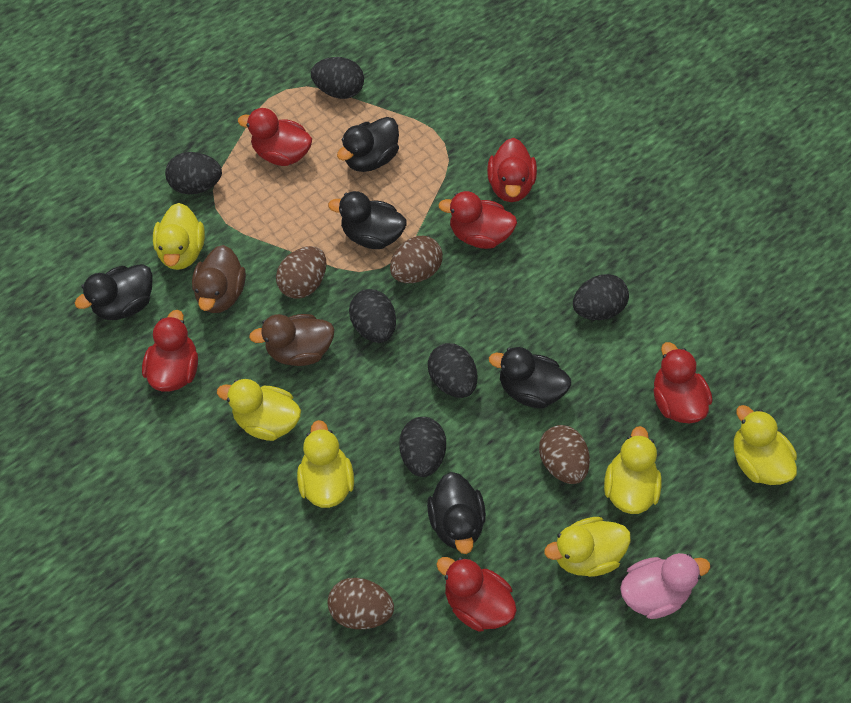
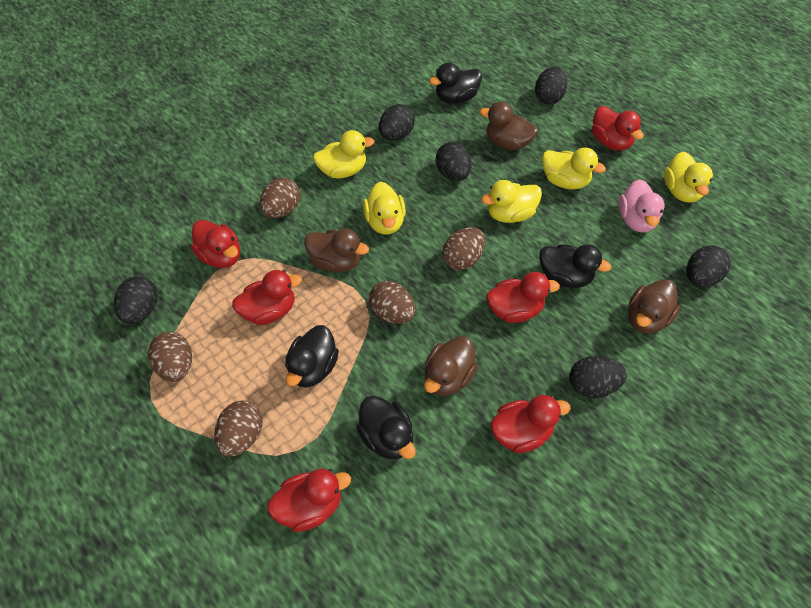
black duck: 5 -> 4
brown duck: 2 -> 4
brown egg: 4 -> 5
yellow duck: 6 -> 5

